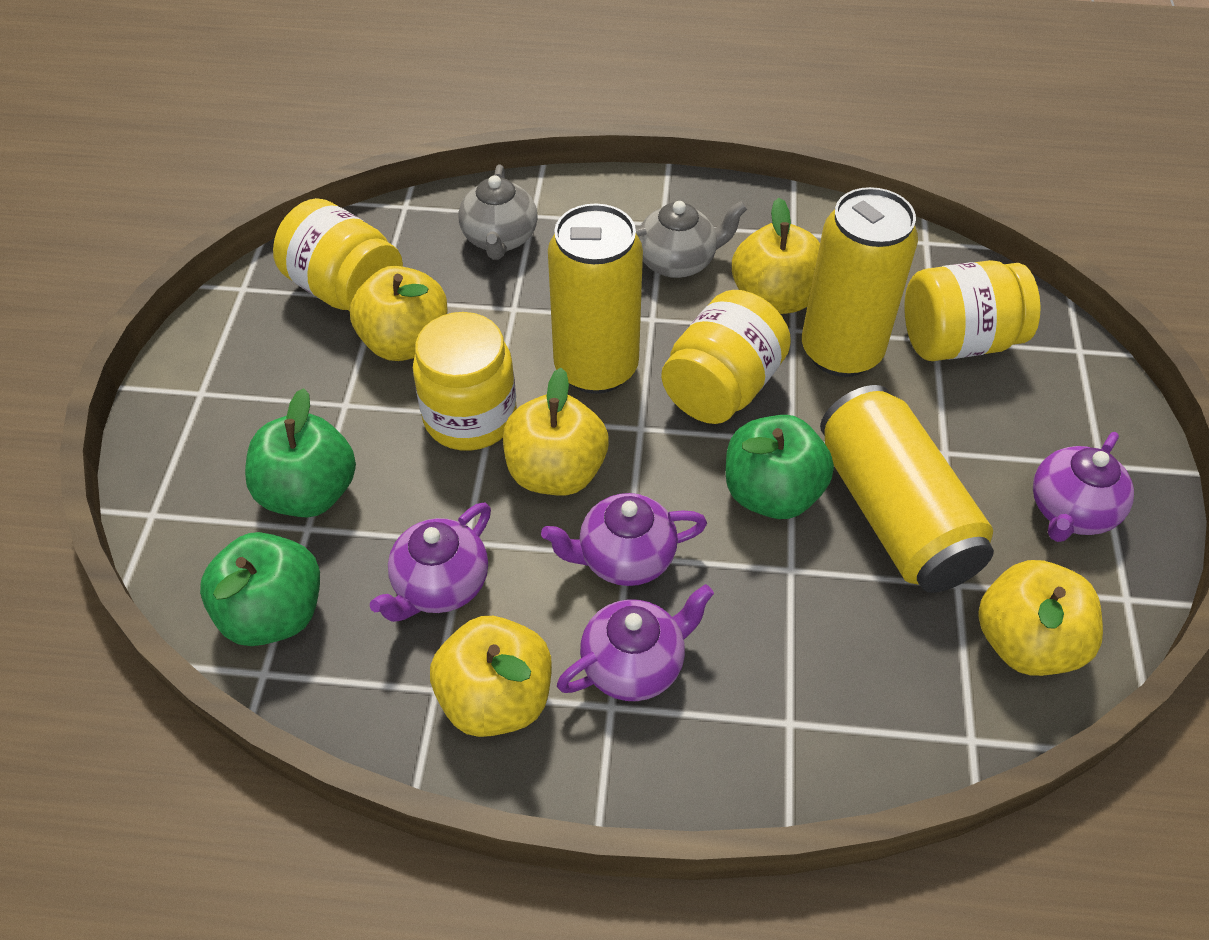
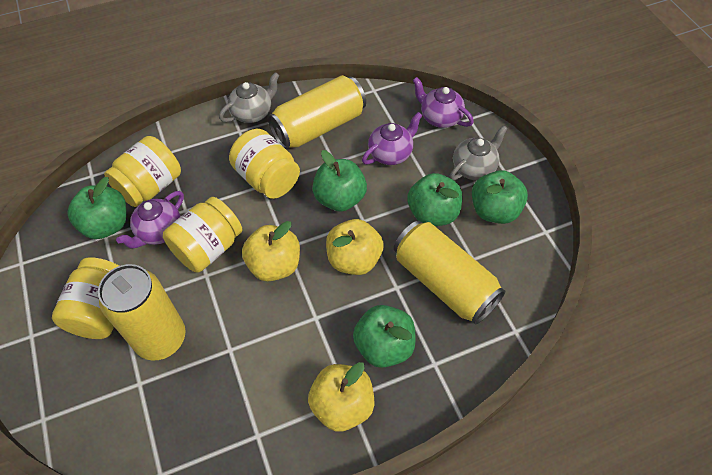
green apple: 3 -> 5
purple teapot: 4 -> 3
yellow apple: 5 -> 3

